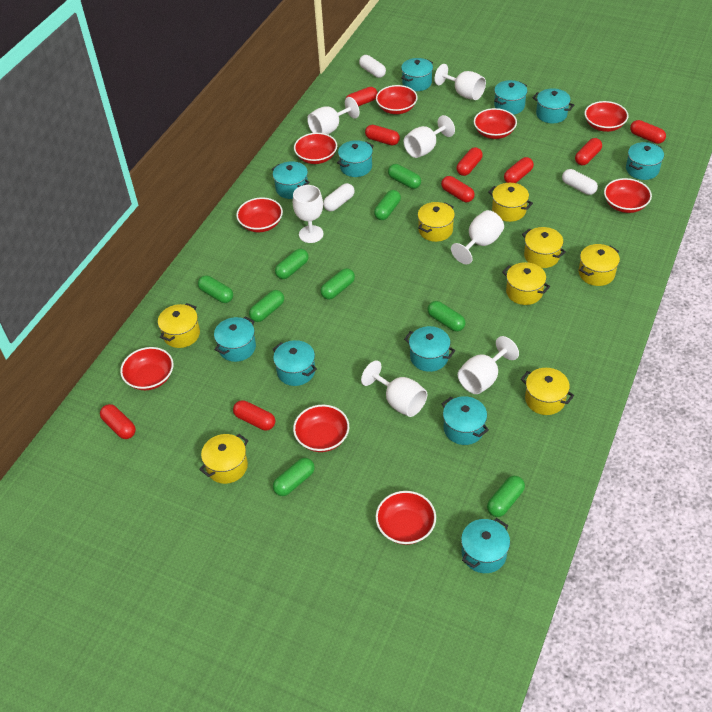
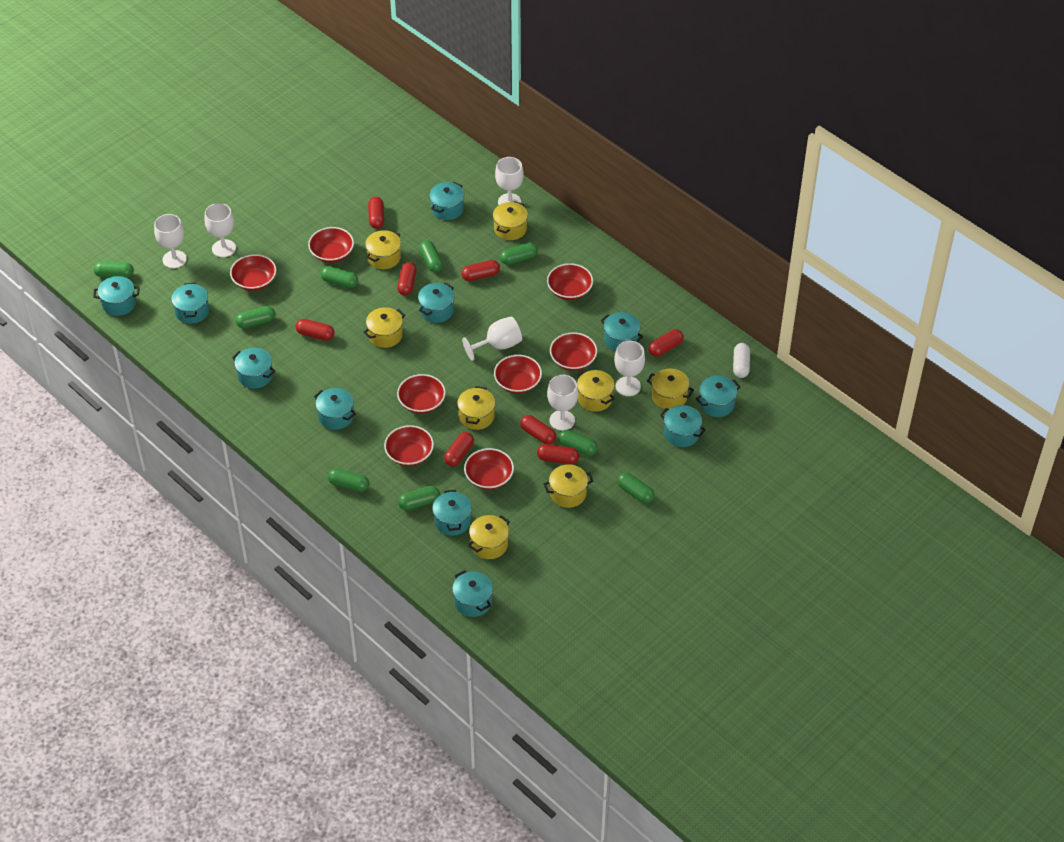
red bowl: 9 -> 8
red capsule: 9 -> 8
white capsule: 3 -> 1
white goblet: 7 -> 6

